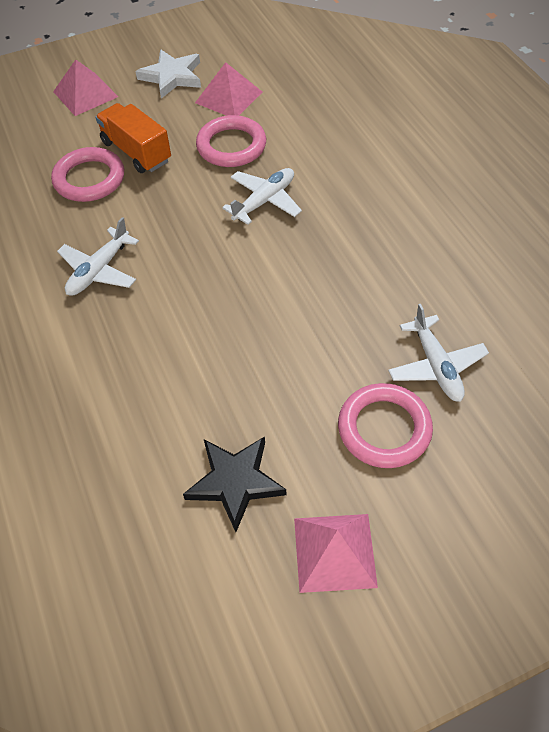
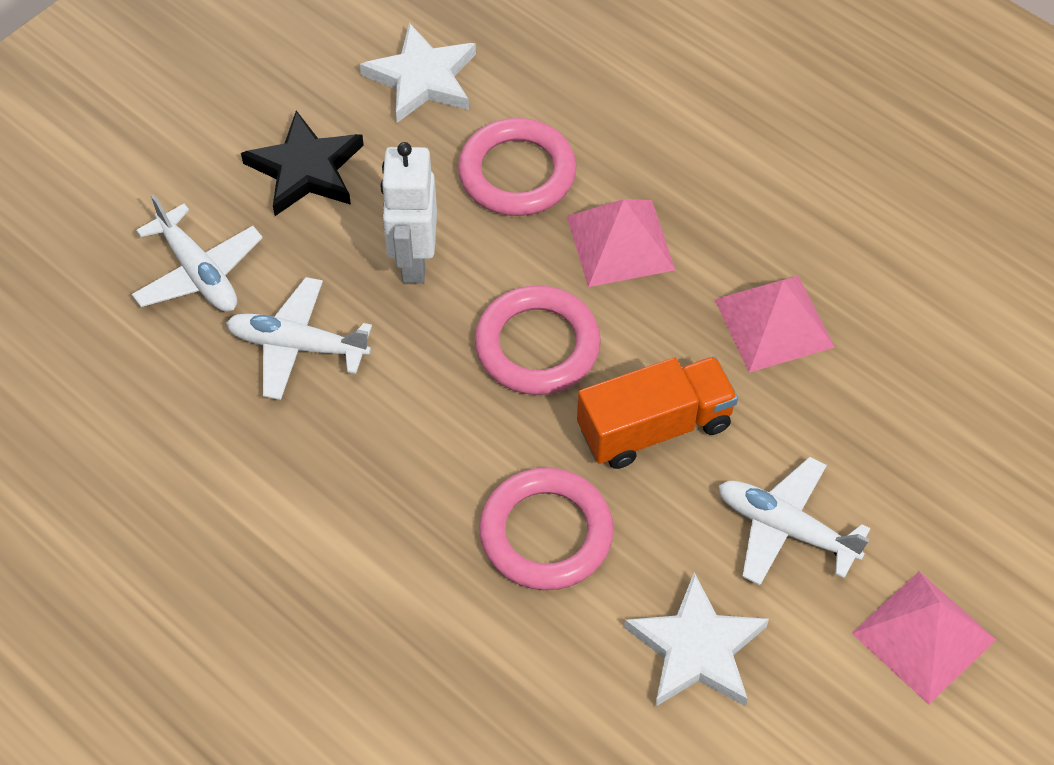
white robot: 0 -> 1
white star: 1 -> 2

